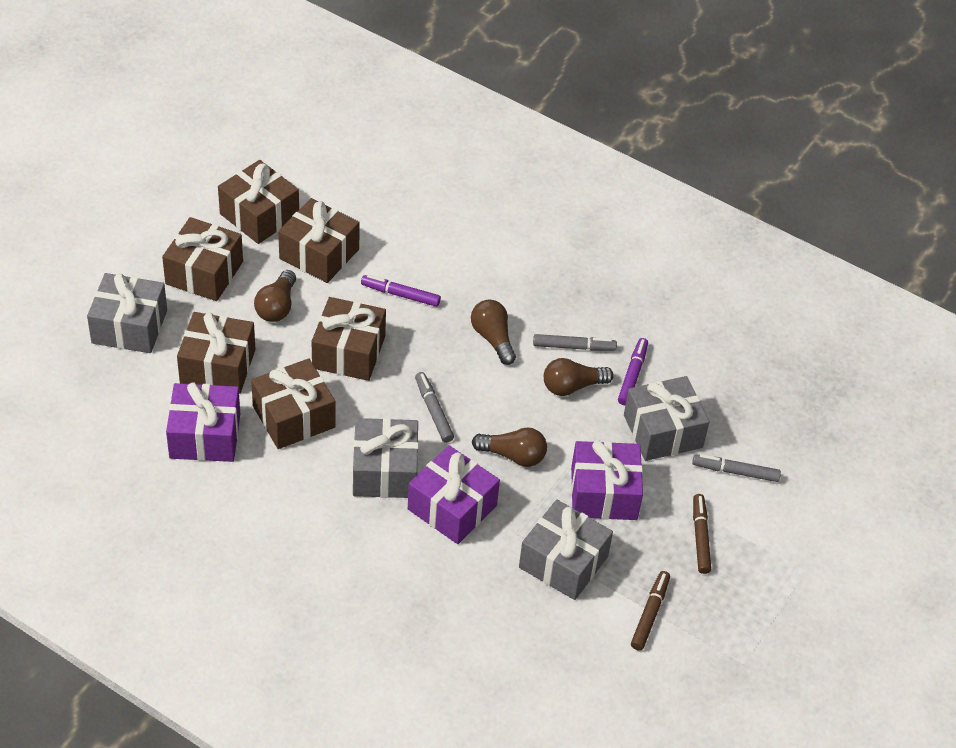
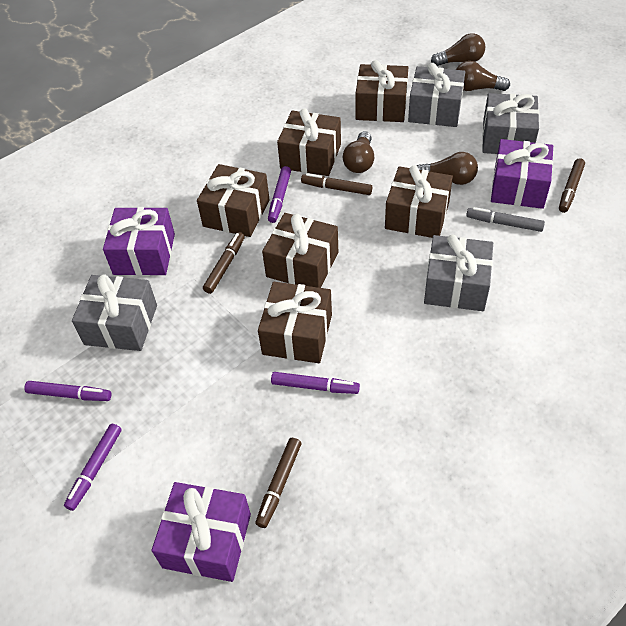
brown marker: 2 -> 4
grey marker: 3 -> 1
purple marker: 2 -> 4

